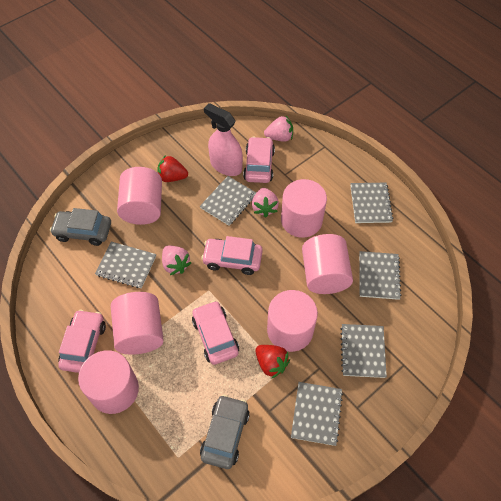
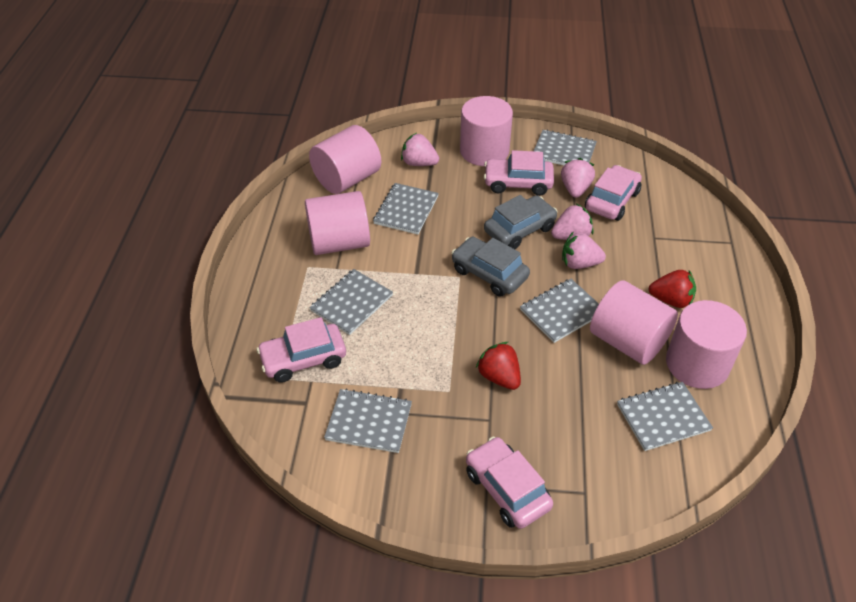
pink cylinder: 6 -> 5
pink spray bottle: 1 -> 0
pink strawberry: 3 -> 4

